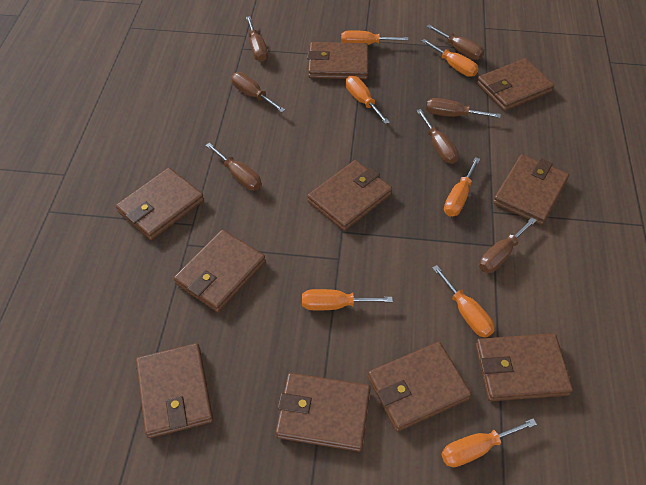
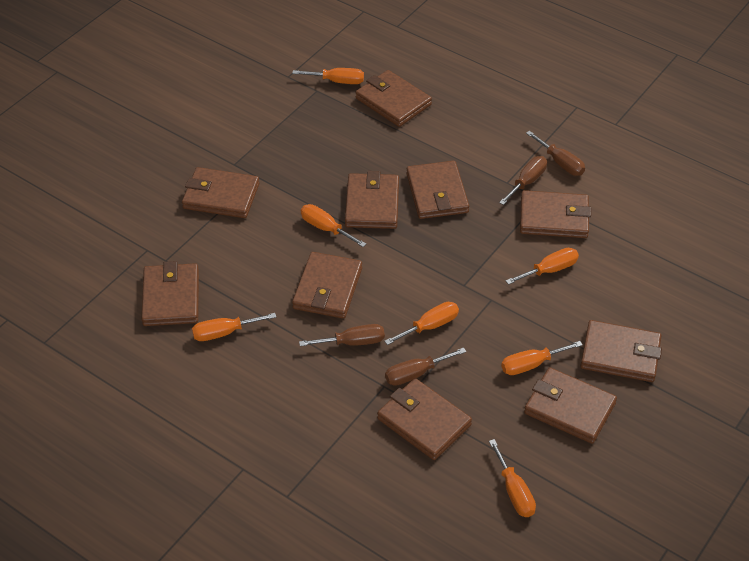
brown screwdriver: 7 -> 4

